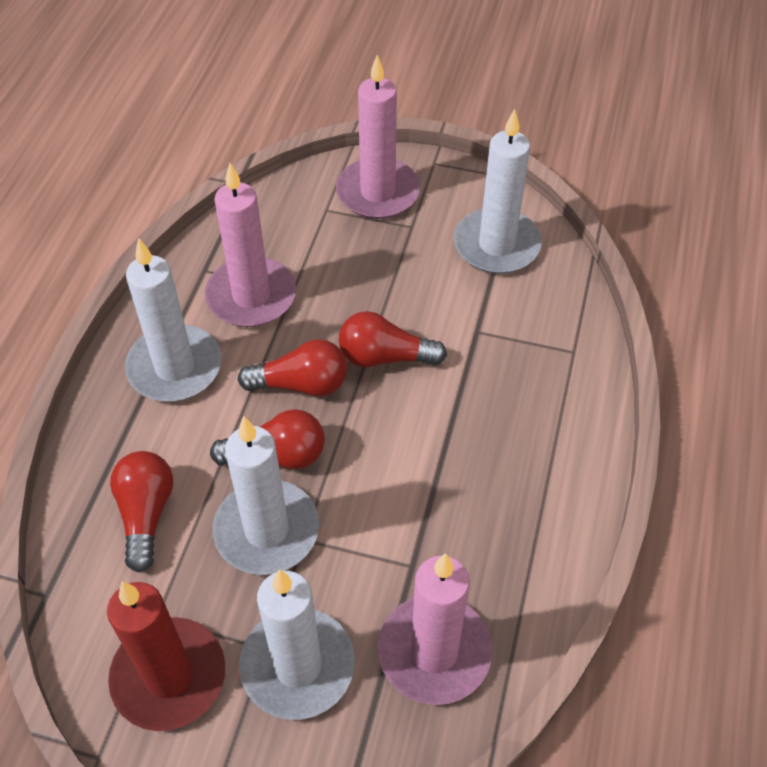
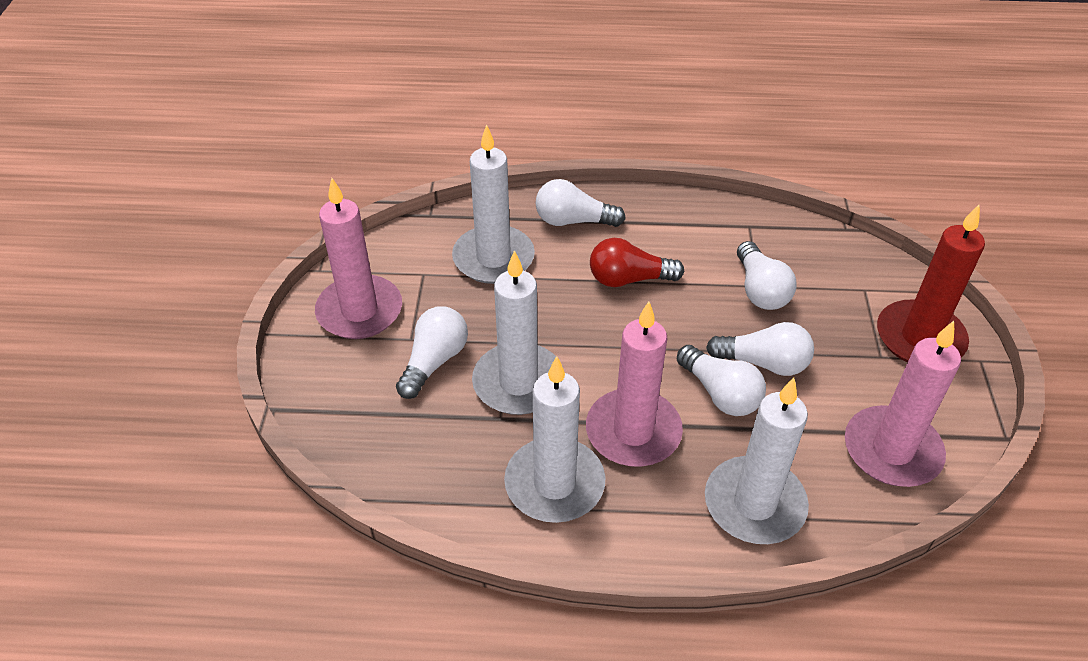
red light bulb: 4 -> 1
white light bulb: 0 -> 5

